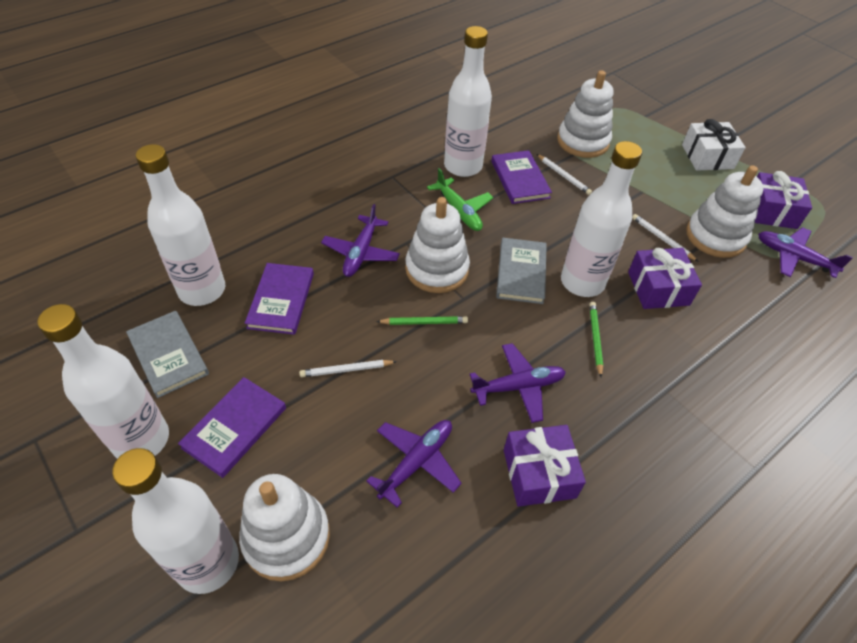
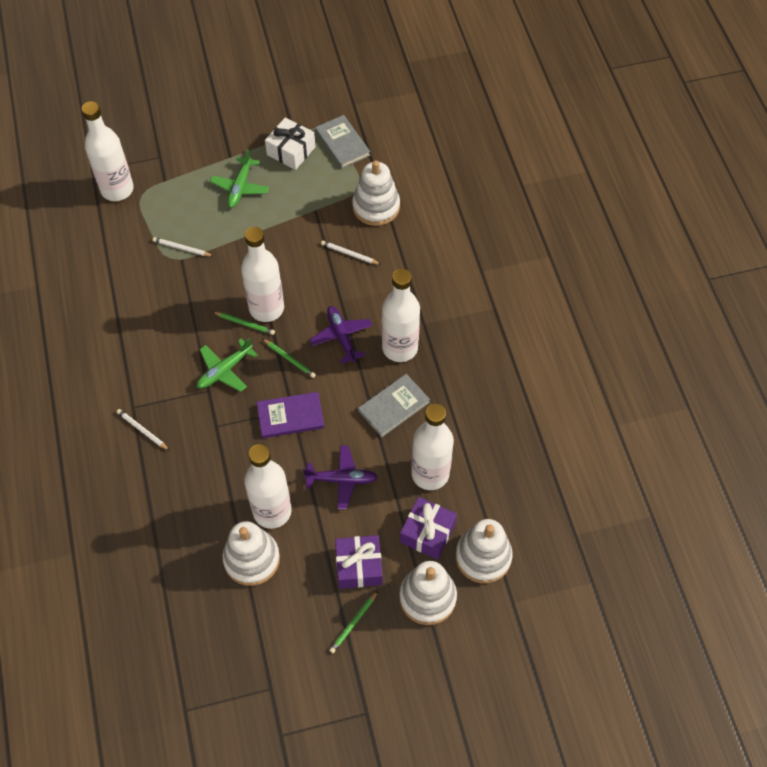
green pencil: 2 -> 3
green plane: 1 -> 2
purple book: 3 -> 1
purple gift: 3 -> 2
purple plane: 4 -> 2

